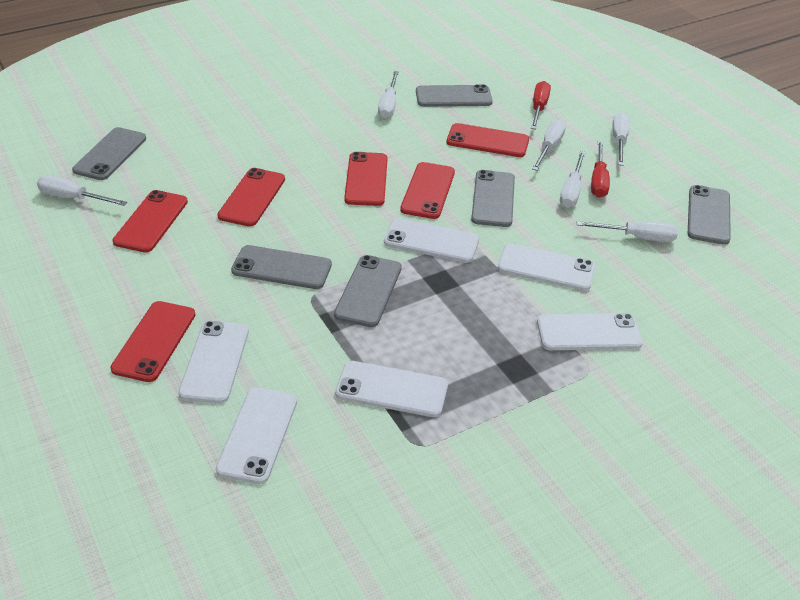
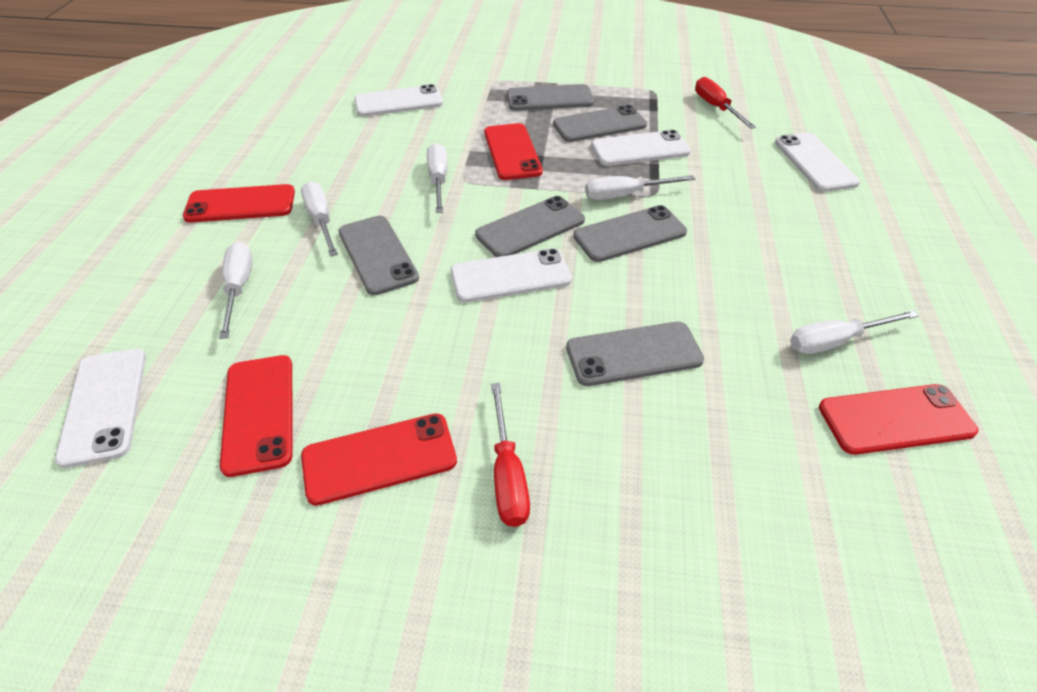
red phone: 6 -> 5
white phone: 6 -> 5
white screwdriver: 6 -> 5

